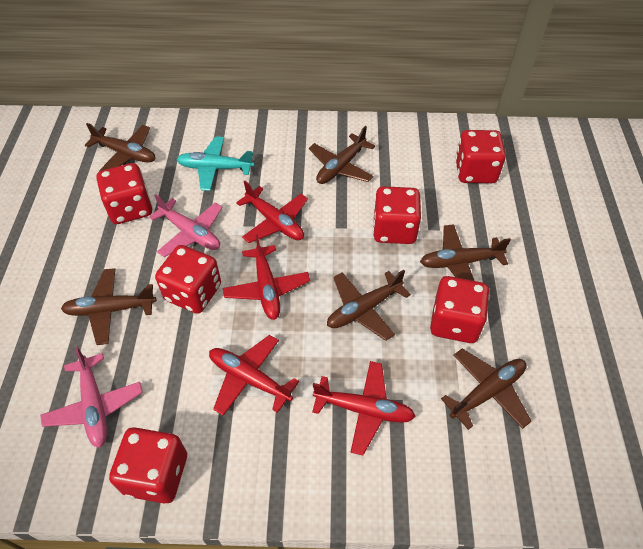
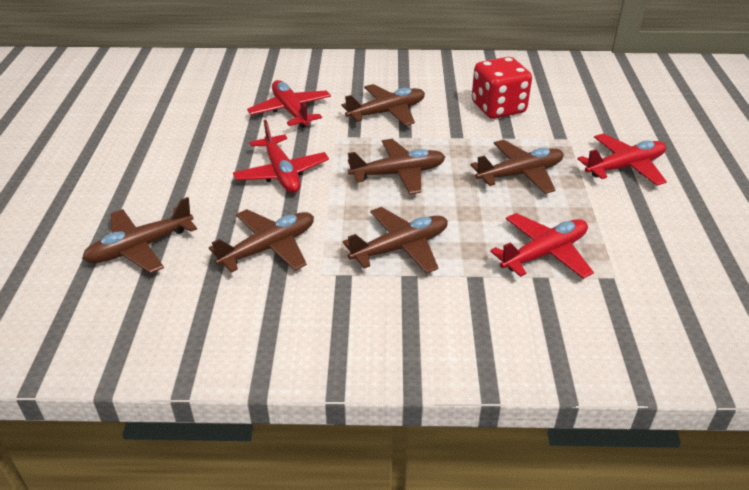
pink plane: 2 -> 0
red dice: 6 -> 1
turquoise plane: 1 -> 0

